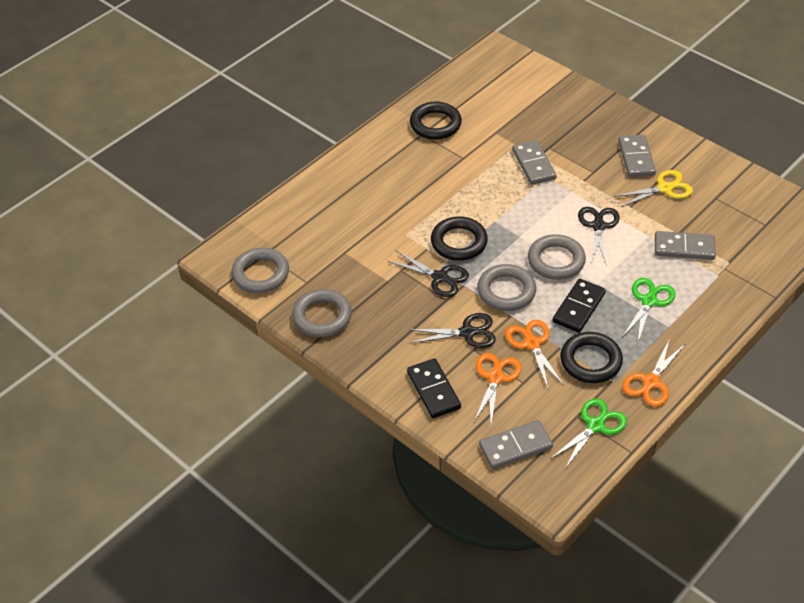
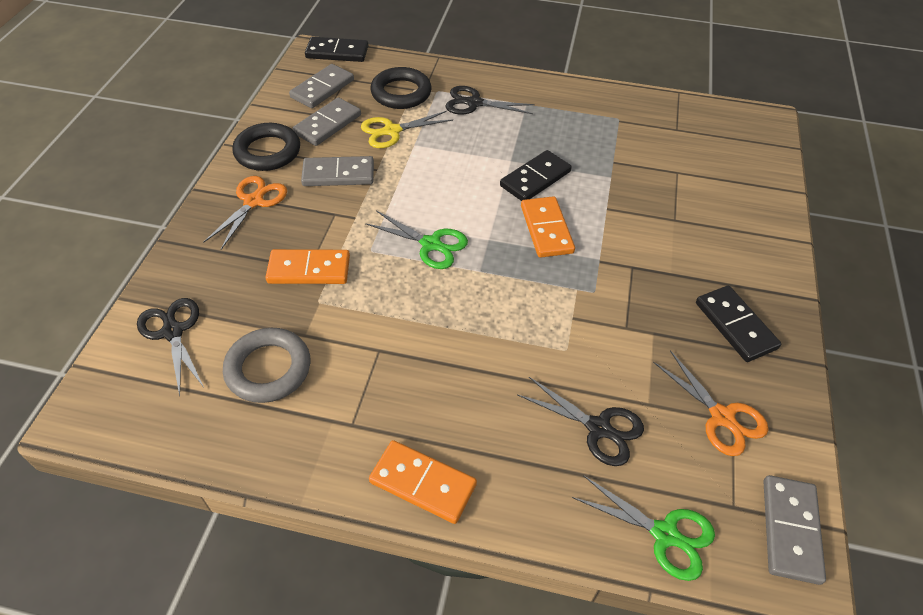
black domino: 2 -> 3
black ring: 3 -> 2
grey ring: 4 -> 1
orange domino: 0 -> 3
orange scissors: 3 -> 2

